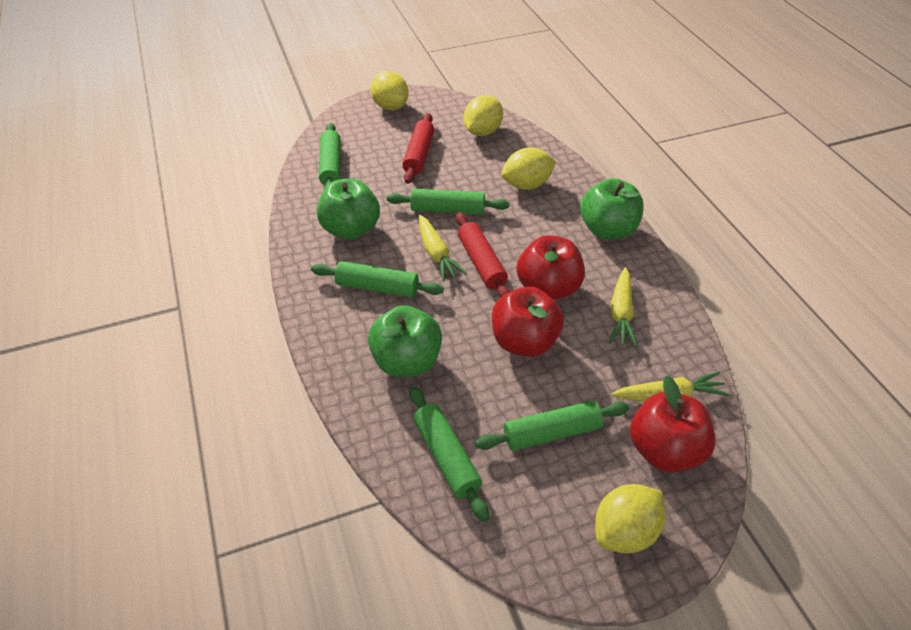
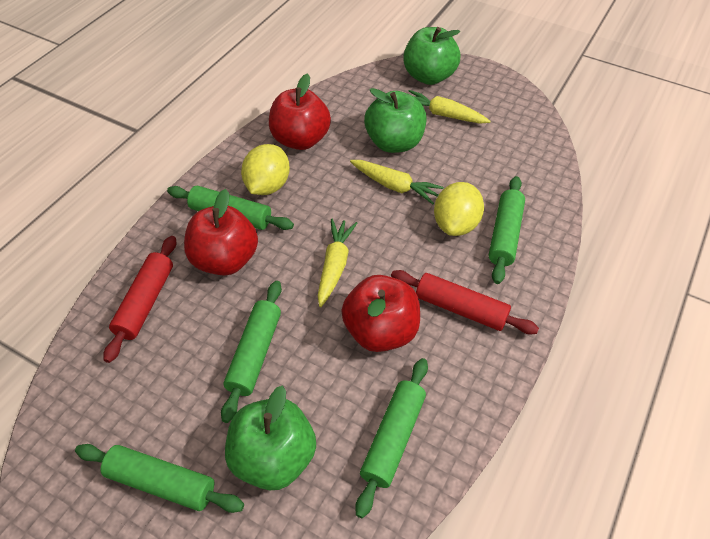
yellow lemon: 4 -> 2

